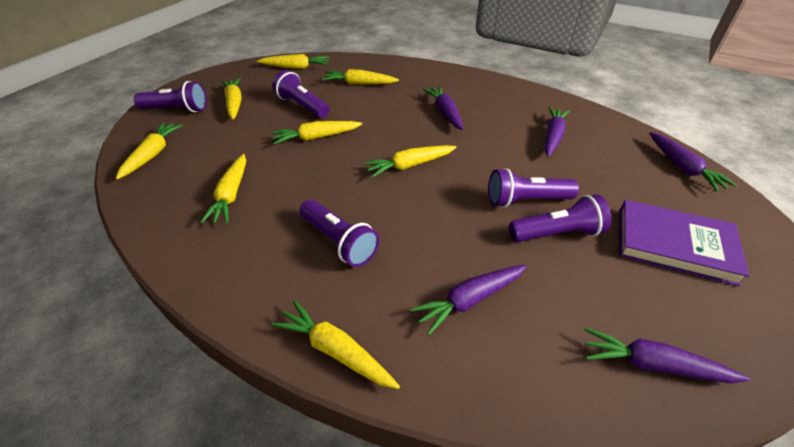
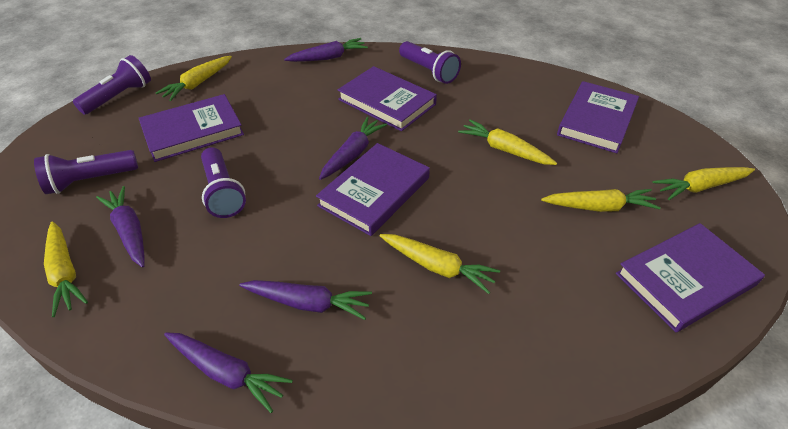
purple book: 1 -> 5
purple flashlight: 5 -> 4
yellow carrot: 8 -> 6

